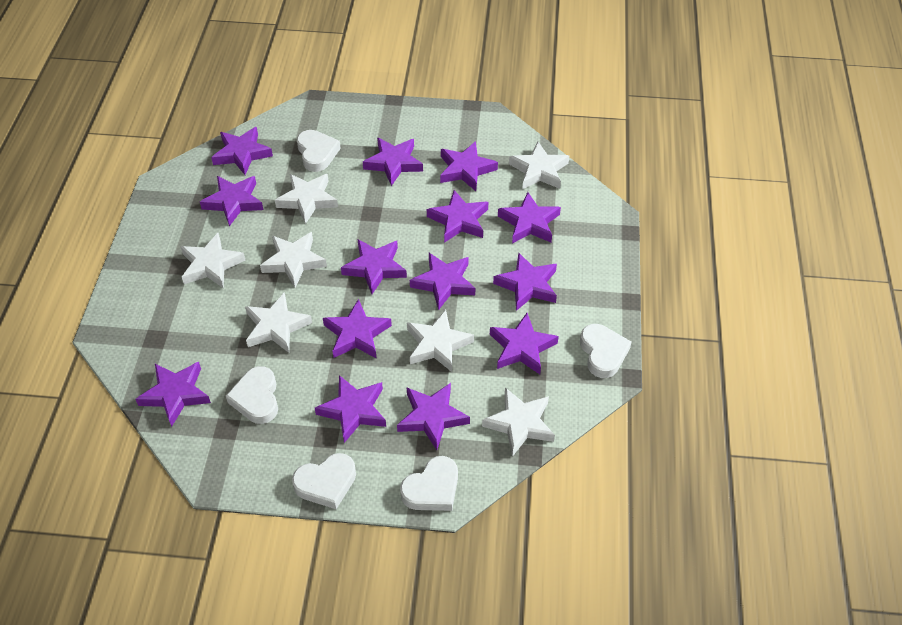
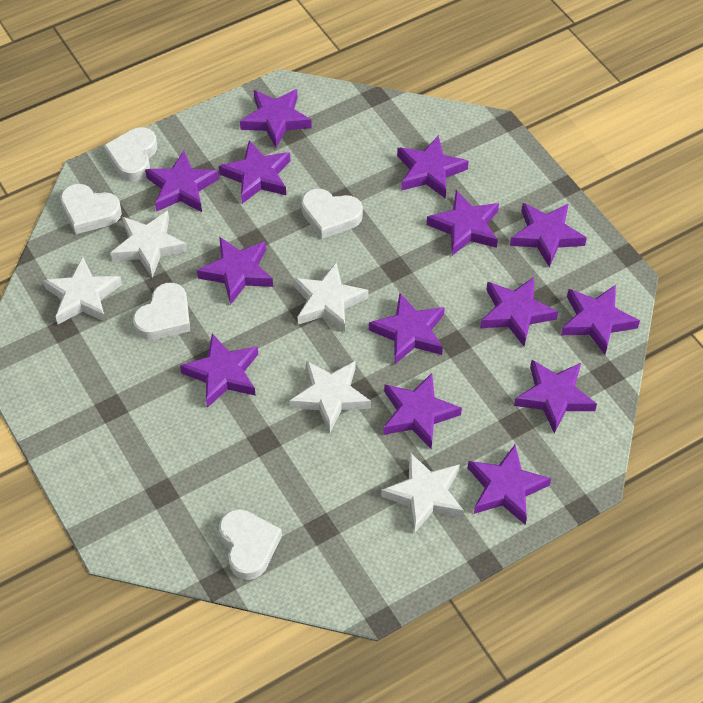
white star: 7 -> 5

